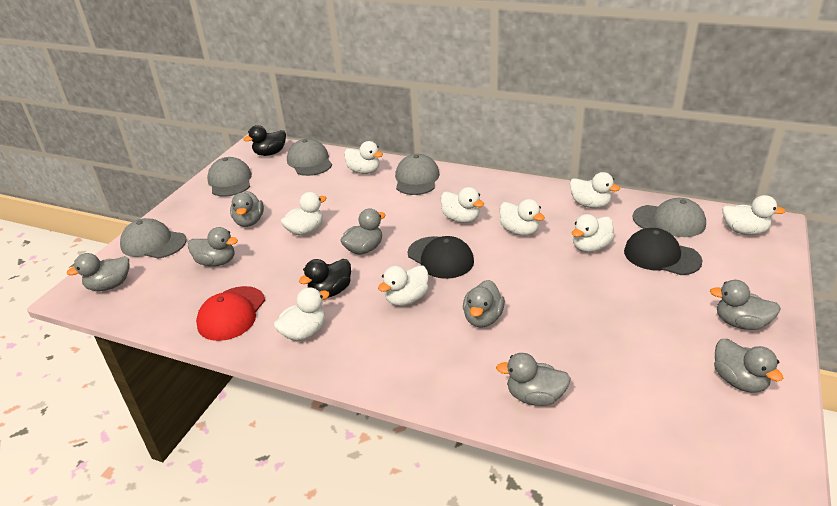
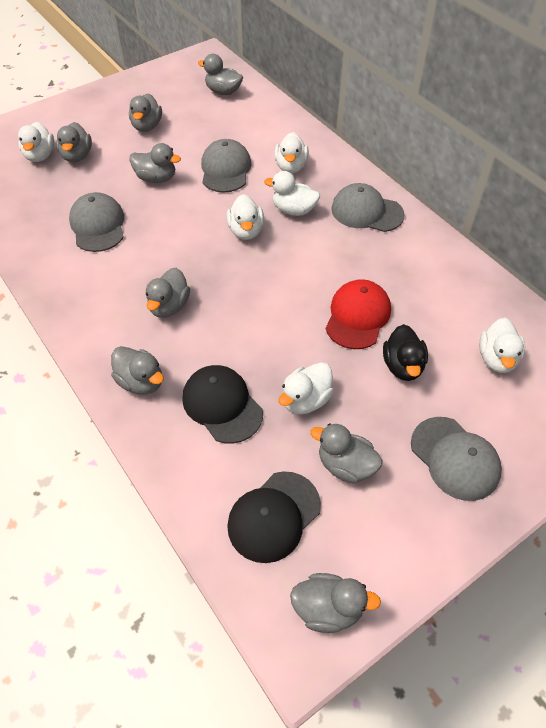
black duck: 2 -> 1
grey cap: 5 -> 4
white duck: 9 -> 6

